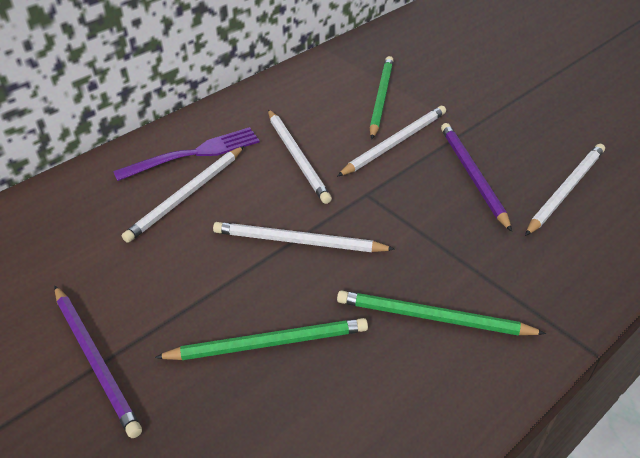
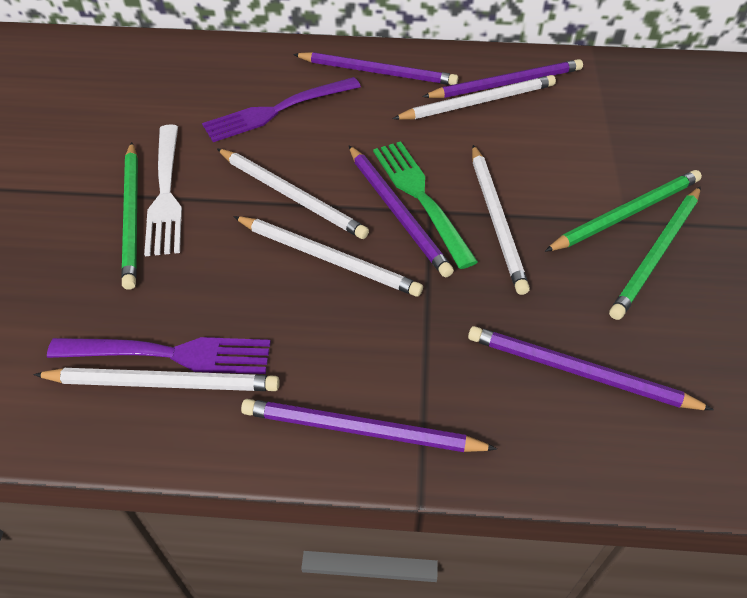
green fork: 0 -> 1
purple fork: 1 -> 2
purple pencil: 2 -> 5
white fork: 0 -> 1

